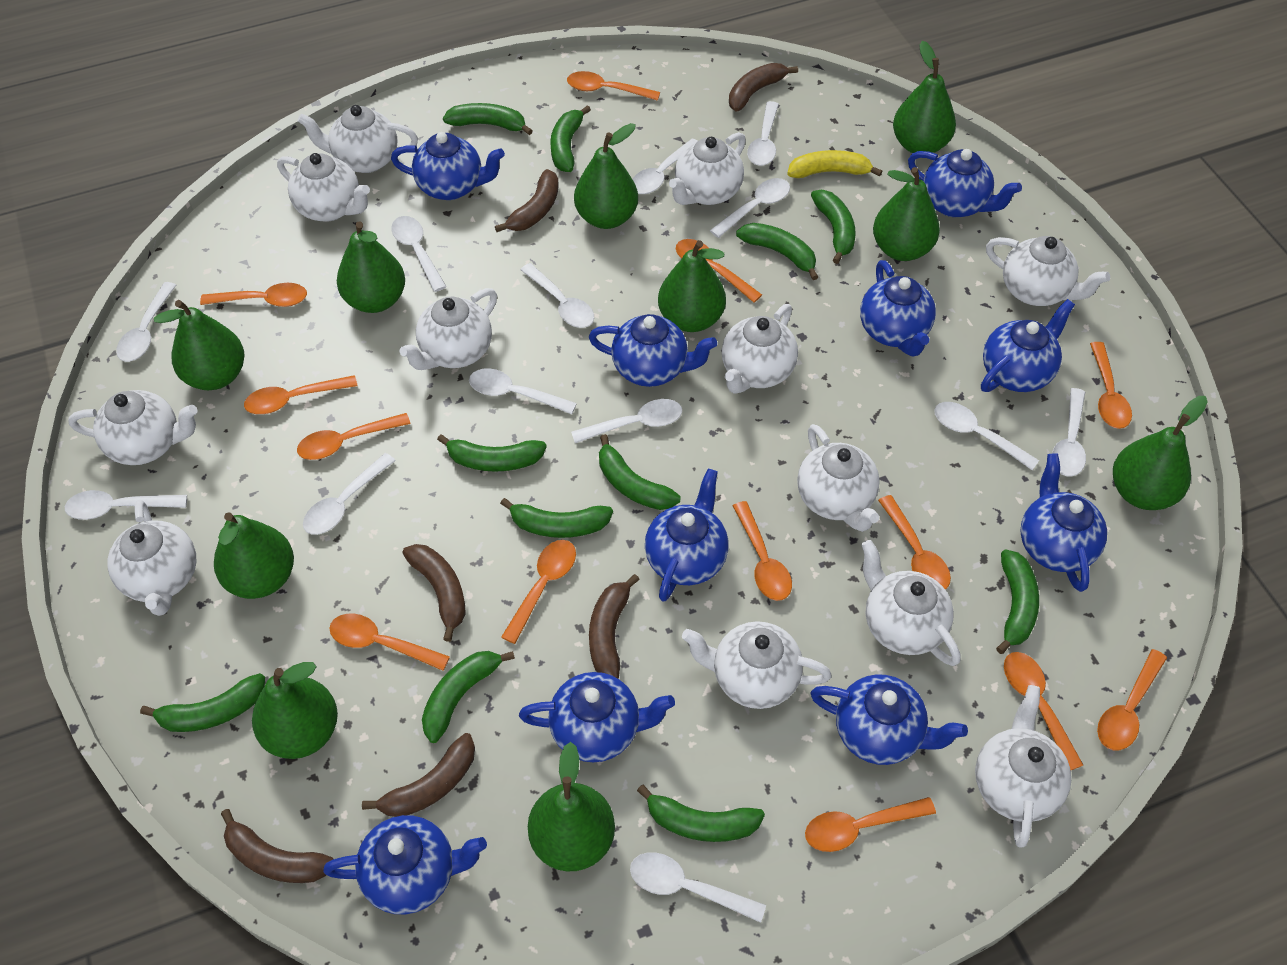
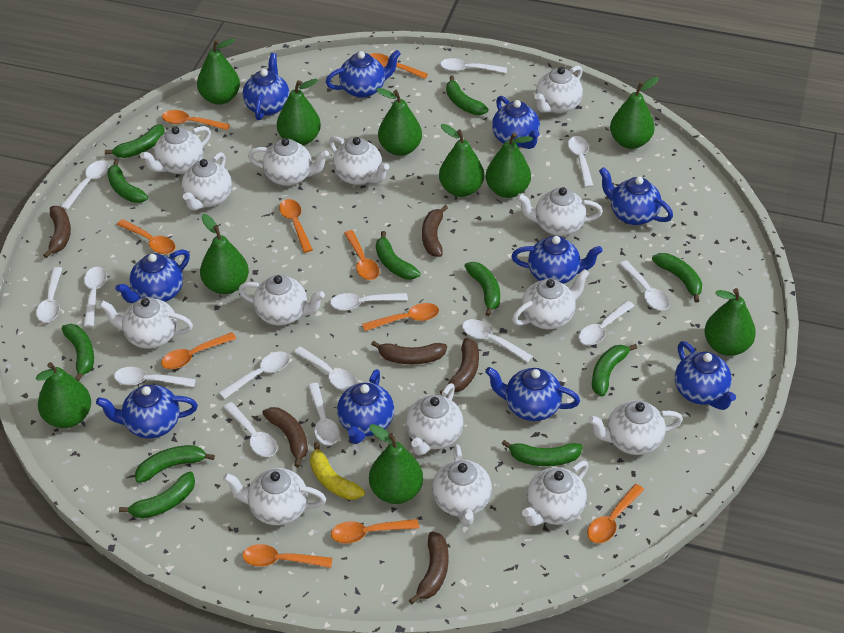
orange spoon: 13 -> 10
white spoon: 13 -> 14
white teapot: 12 -> 14

